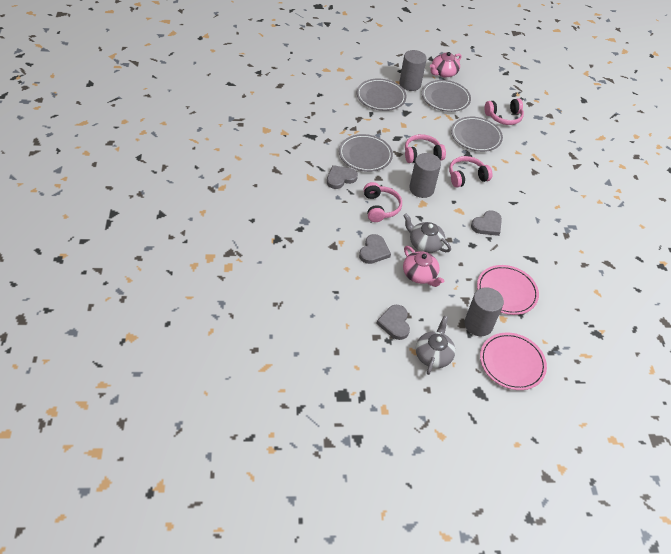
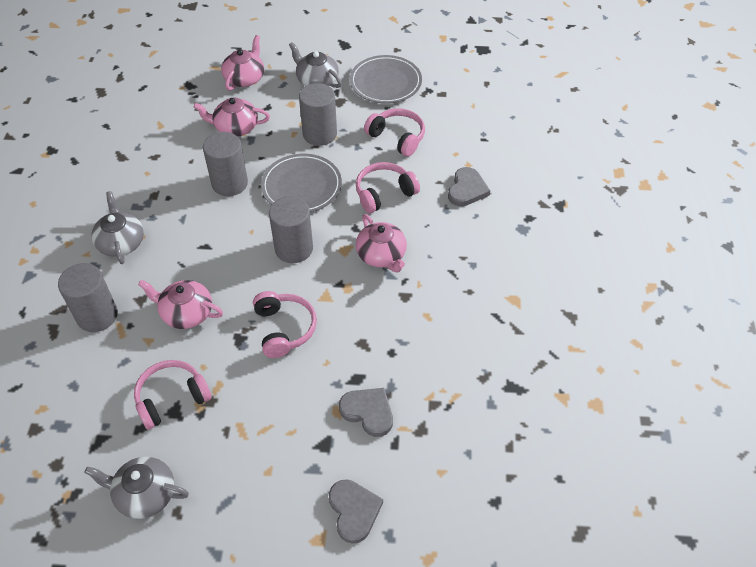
grey cylinder: 3 -> 4
grey heart: 4 -> 3
grey plate: 4 -> 2
grey teapot: 2 -> 3
pink plate: 2 -> 0
pink teapot: 2 -> 4

